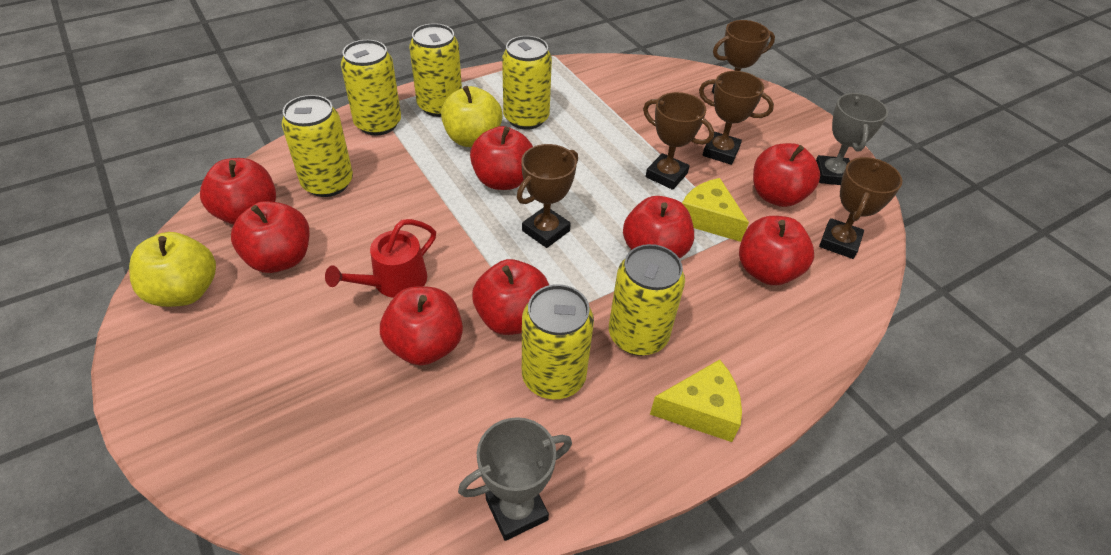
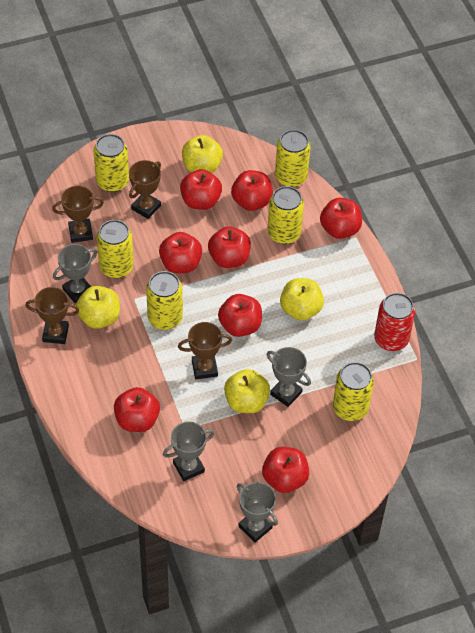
brown trophy: 5 -> 4
grey trophy: 2 -> 4
red can: 0 -> 1
red watering can: 1 -> 0
yellow apple: 2 -> 4
yellow cheese: 2 -> 0

